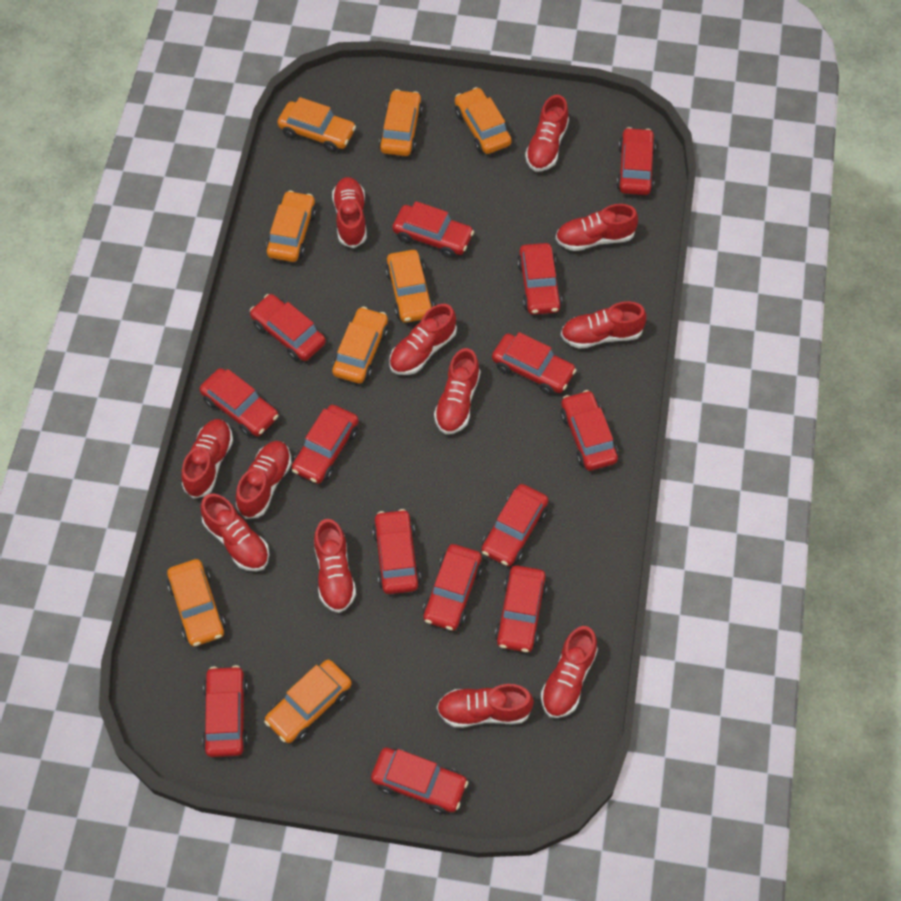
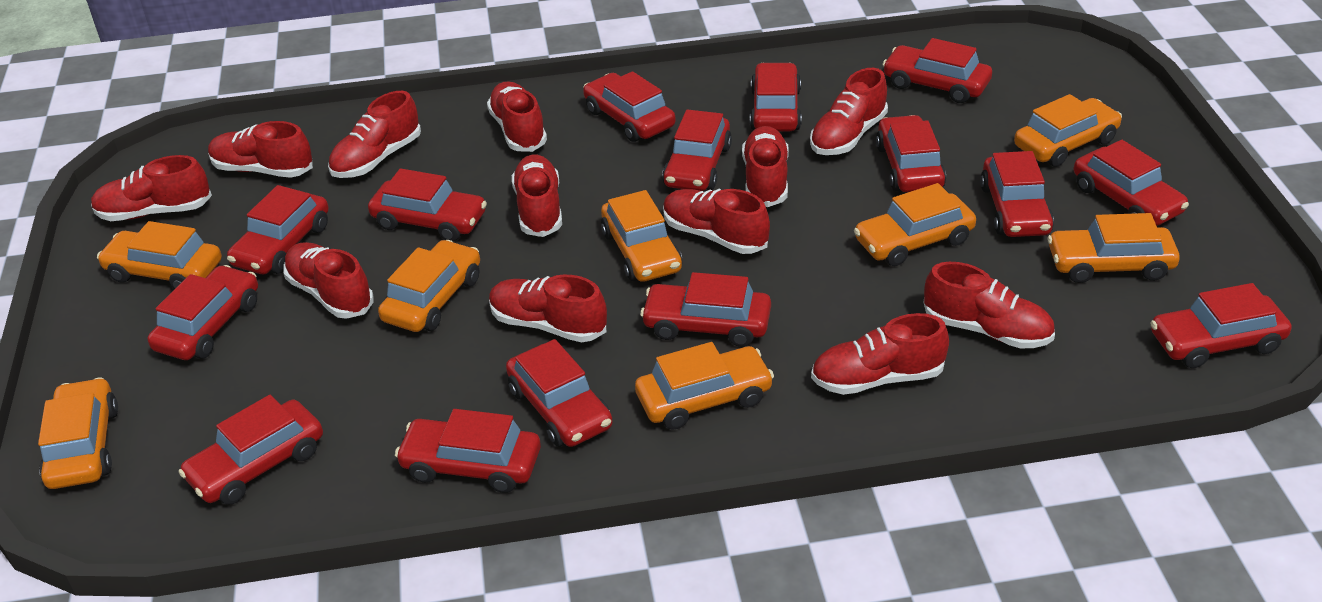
red car: 14 -> 15

